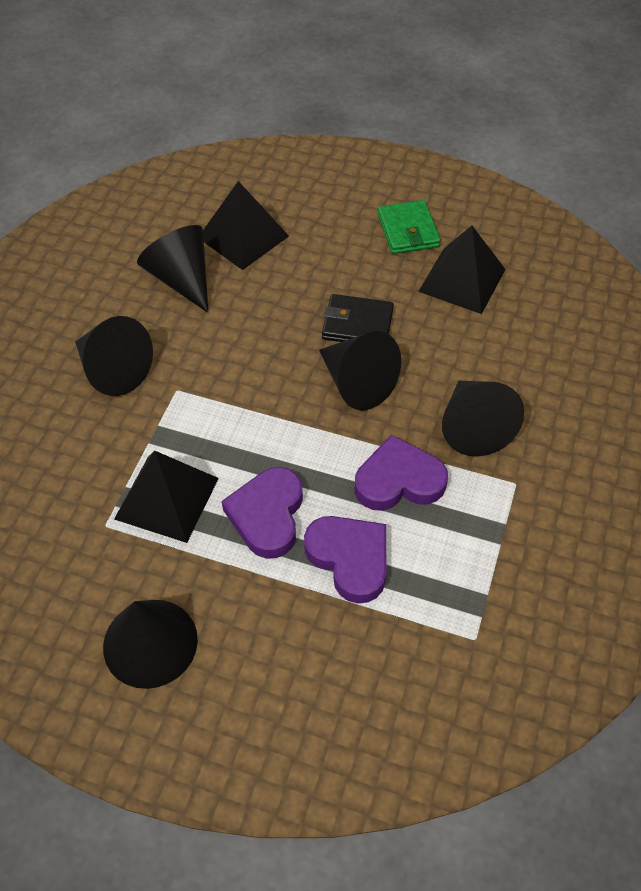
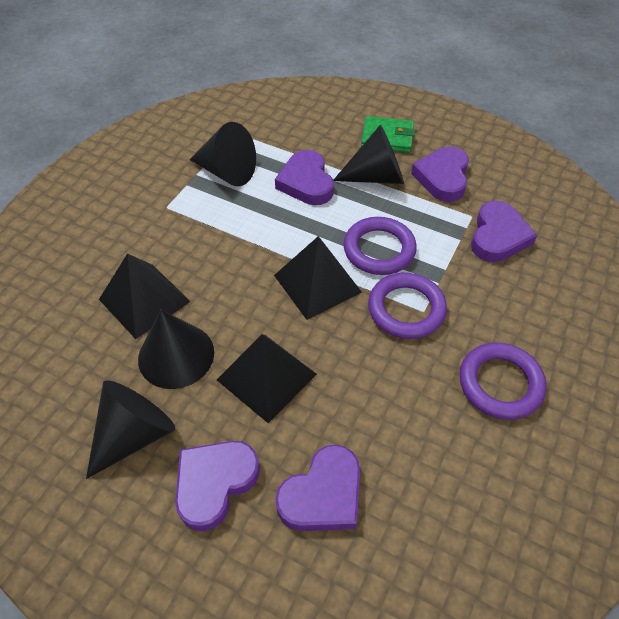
black cone: 5 -> 4
black wallet: 1 -> 0
purple heart: 3 -> 5
purple ring: 0 -> 3

